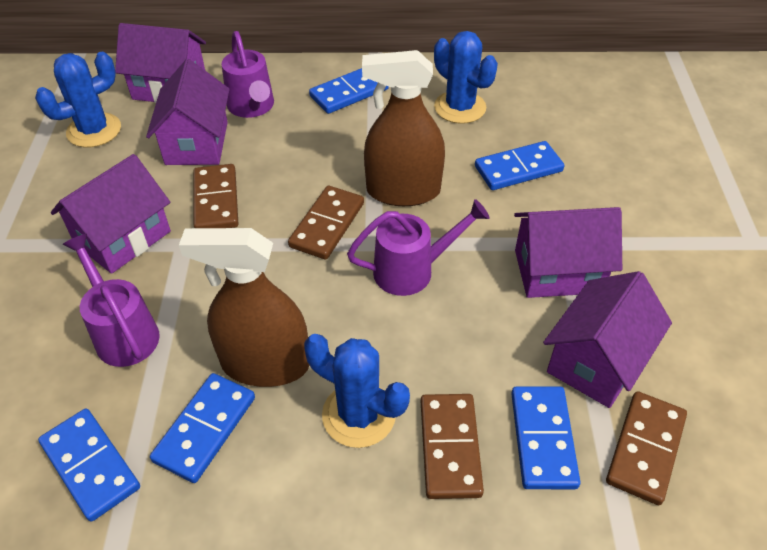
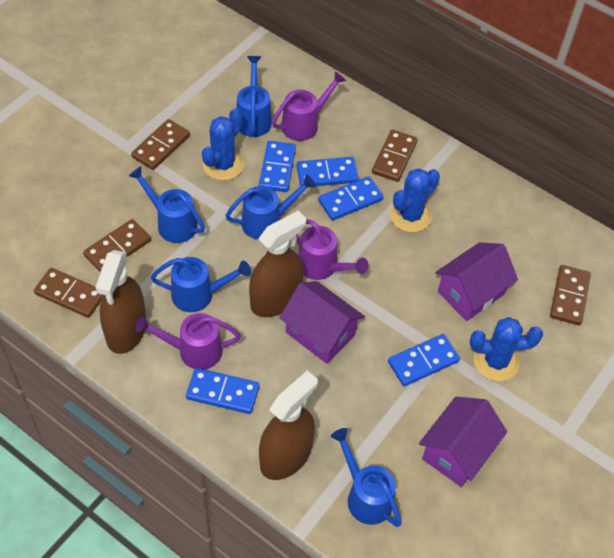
blue watering can: 0 -> 5
brown domino: 4 -> 5
brown spray bottle: 2 -> 3
purple house: 5 -> 3

